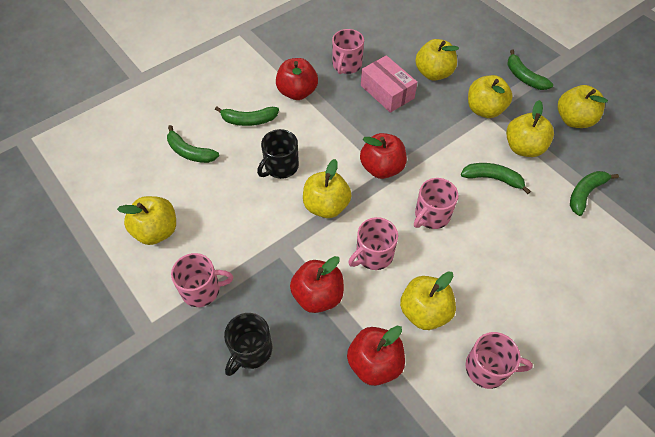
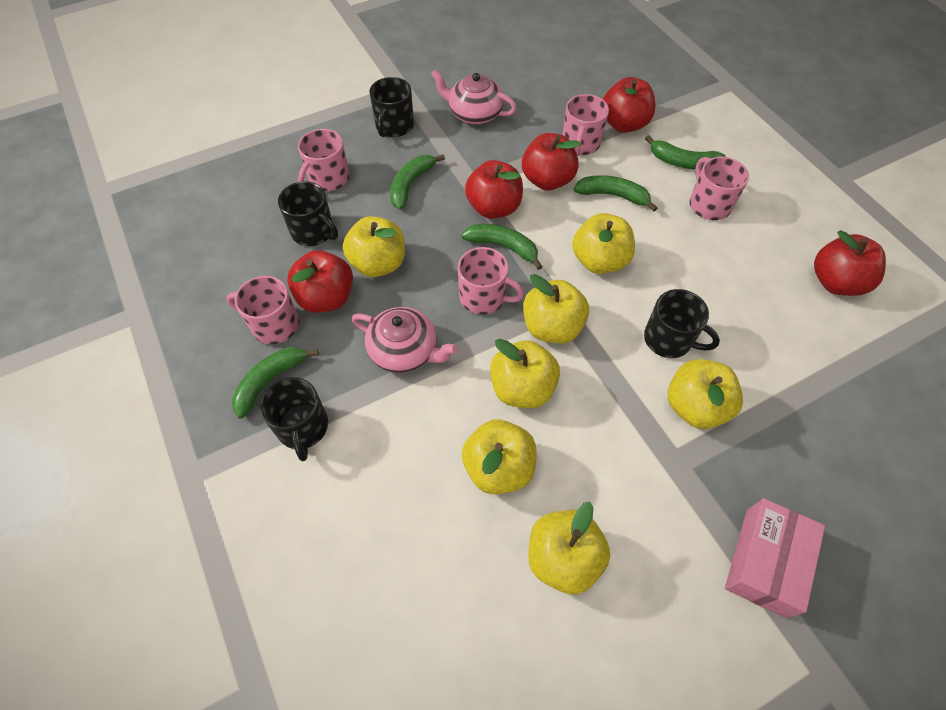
black mug: 2 -> 4
pink teapot: 0 -> 2
red apple: 4 -> 5

